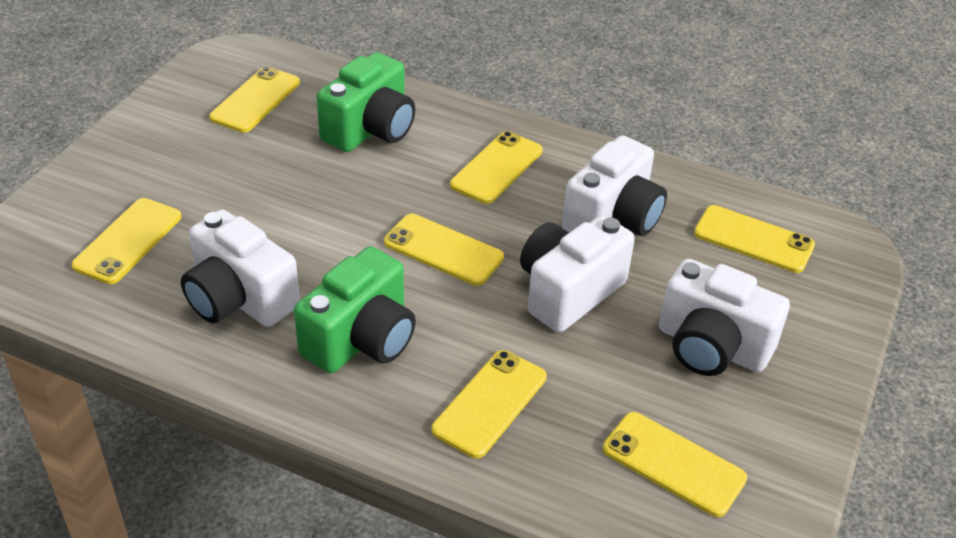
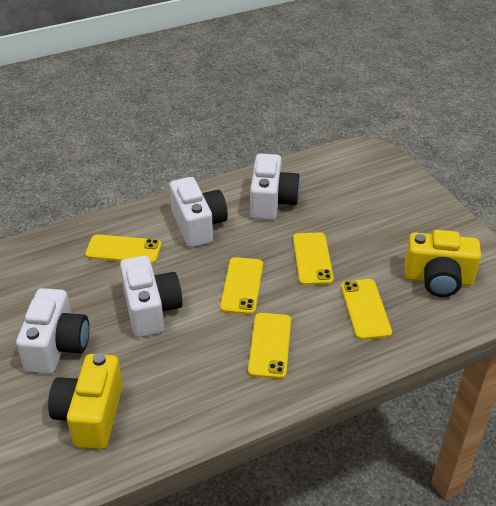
green camera: 2 -> 0
yellow camera: 0 -> 2
yellow phone: 7 -> 5

